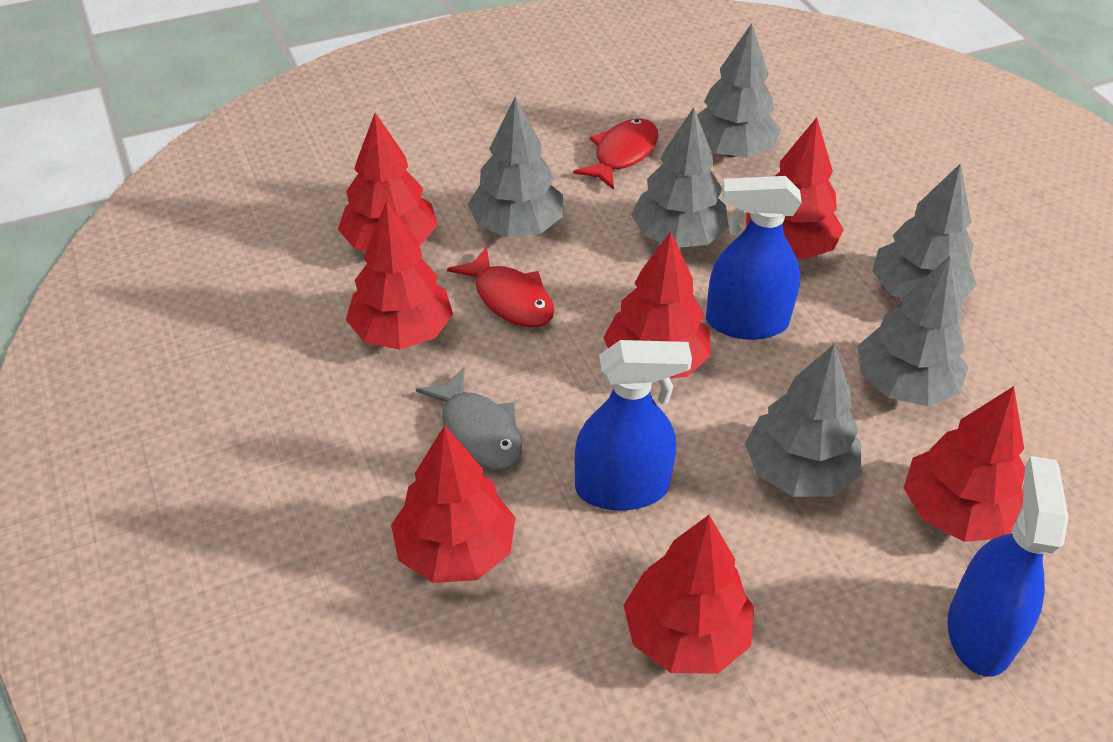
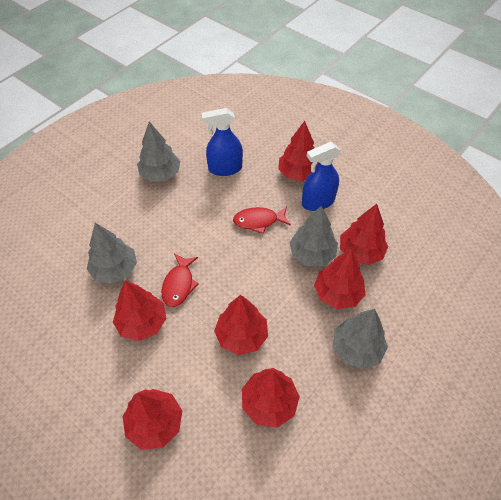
blue spray bottle: 3 -> 2
grey fish: 1 -> 0
grey tree: 6 -> 4

